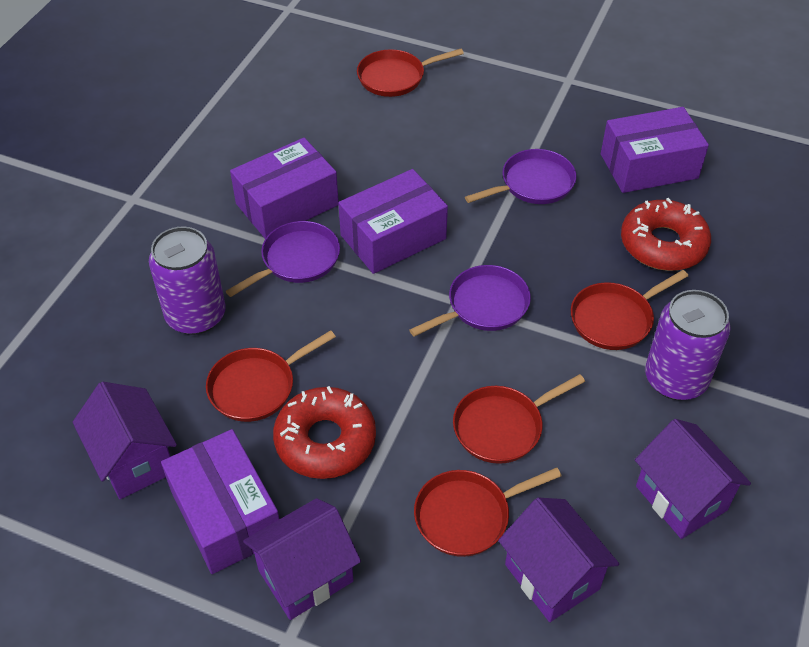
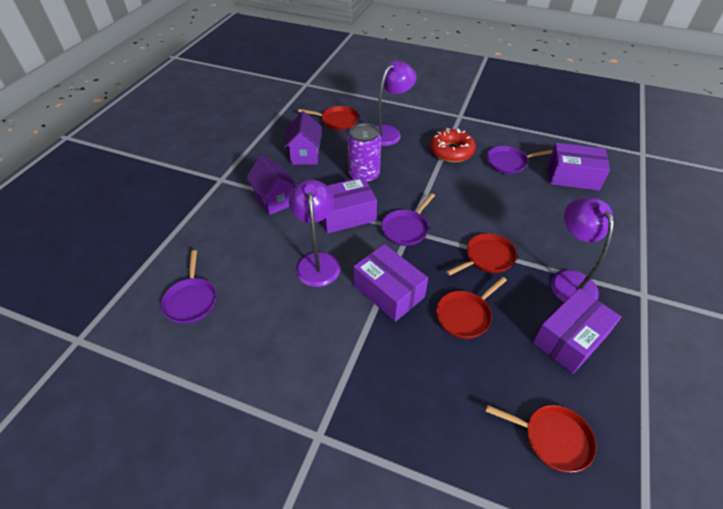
purple can: 2 -> 1
purple house: 4 -> 2
purple lamp: 0 -> 3
red donut: 2 -> 1
red pan: 5 -> 4

